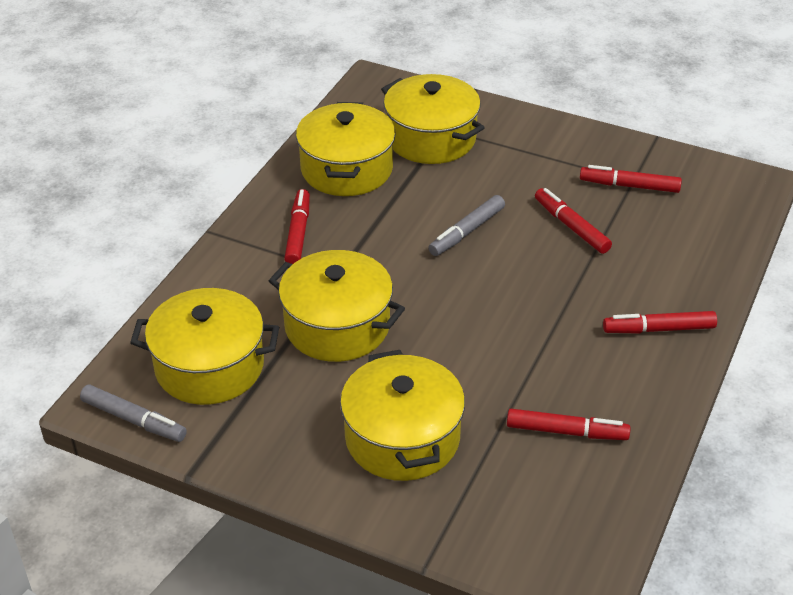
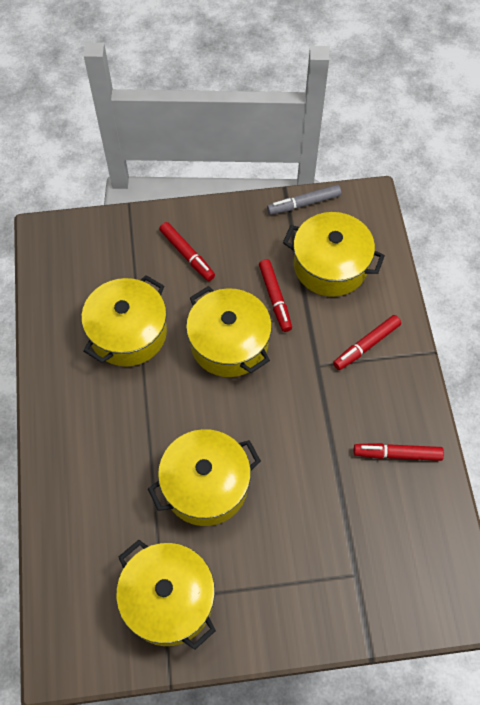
grey marker: 2 -> 1
red marker: 5 -> 4

